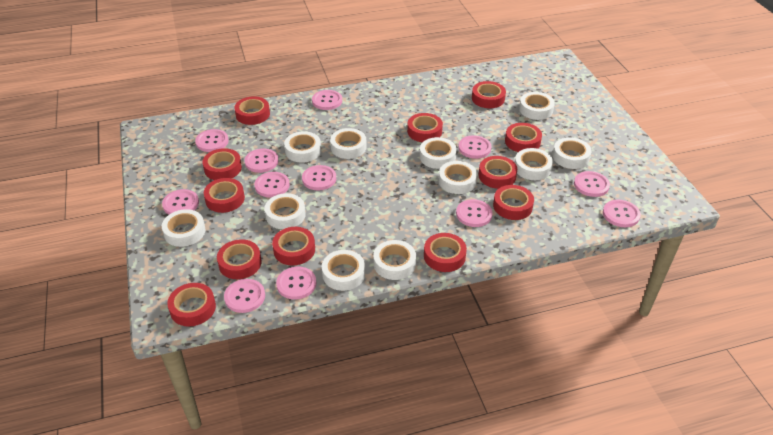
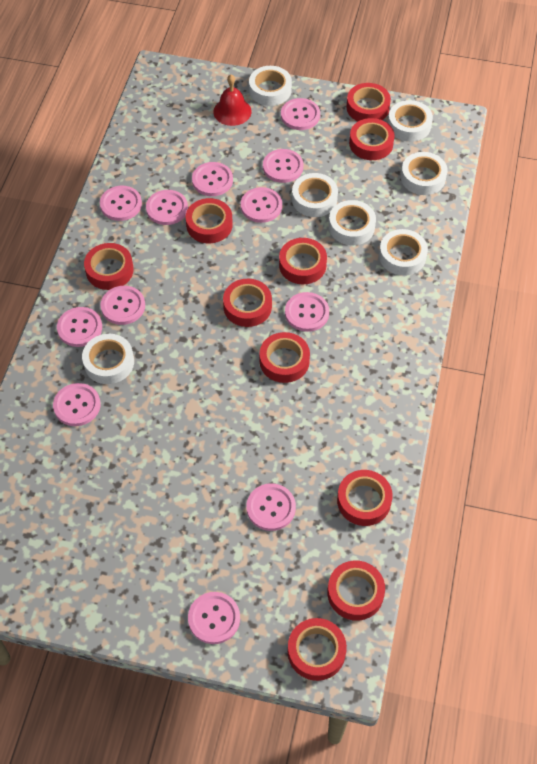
red bell: 0 -> 1
red tape: 12 -> 10
white tape: 11 -> 7

